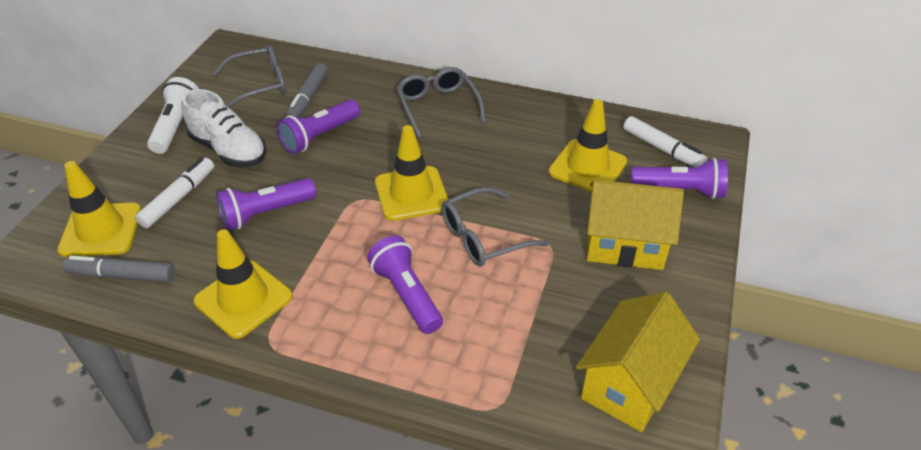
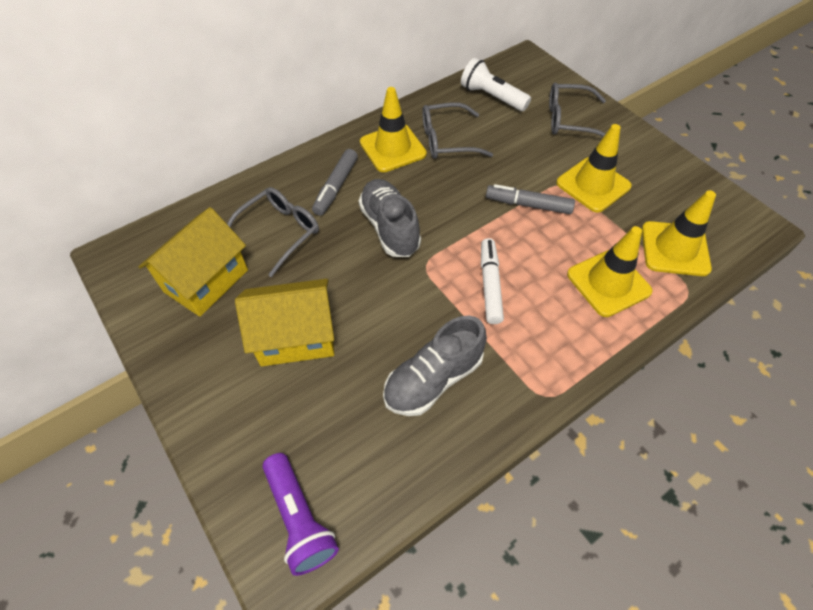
grey shoe: 0 -> 2
purple flashlight: 4 -> 1
white marker: 2 -> 1
white shoe: 1 -> 0

